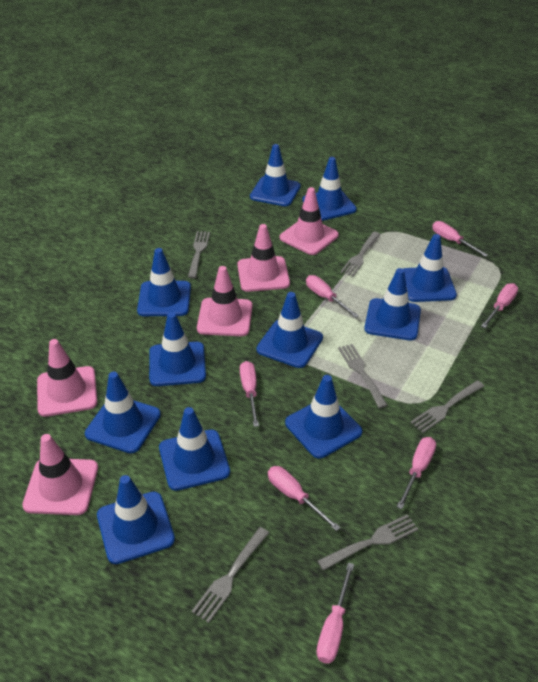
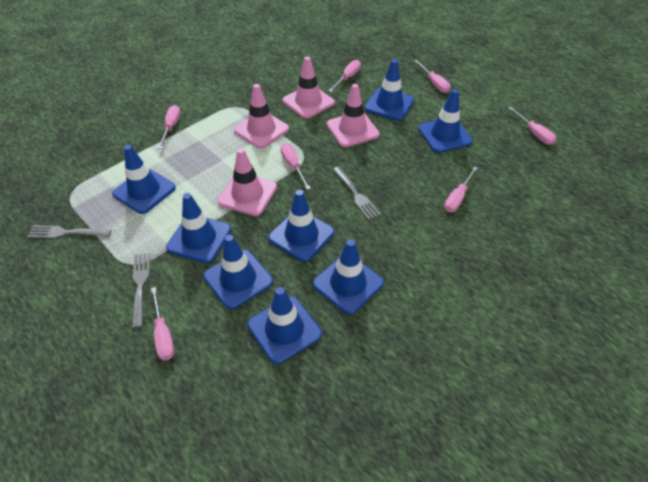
blue traffic cone: 11 -> 8
grey fork: 6 -> 3
pink traffic cone: 5 -> 4

